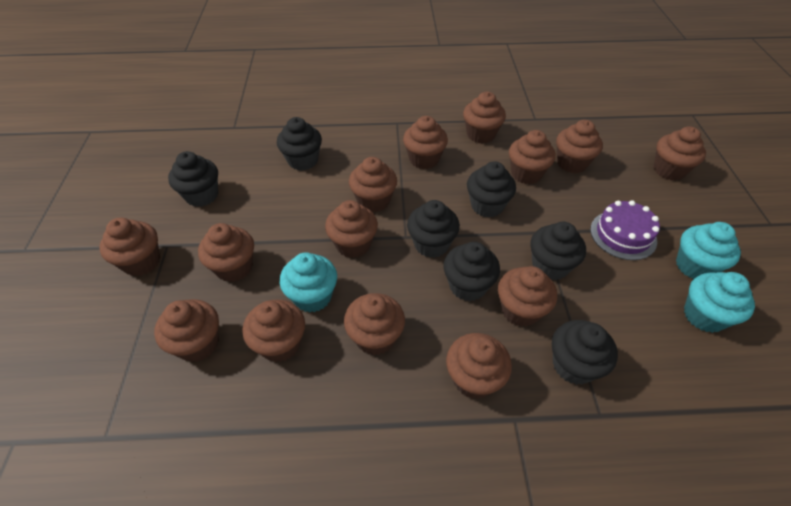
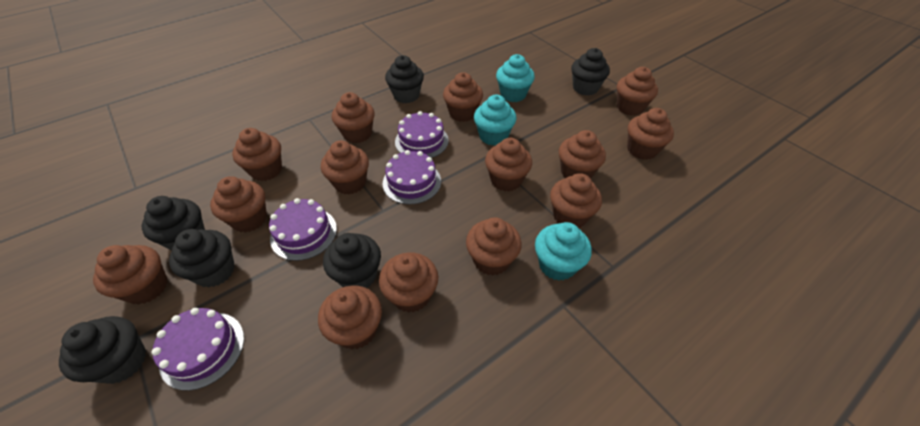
black cupcake: 7 -> 6
purple cake: 1 -> 4

